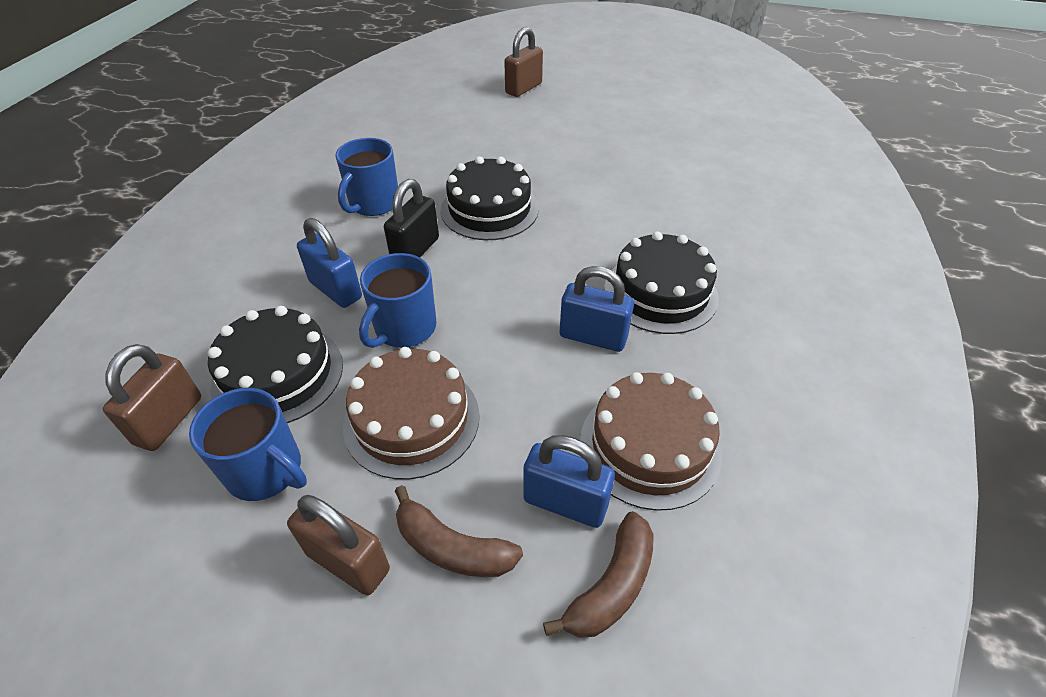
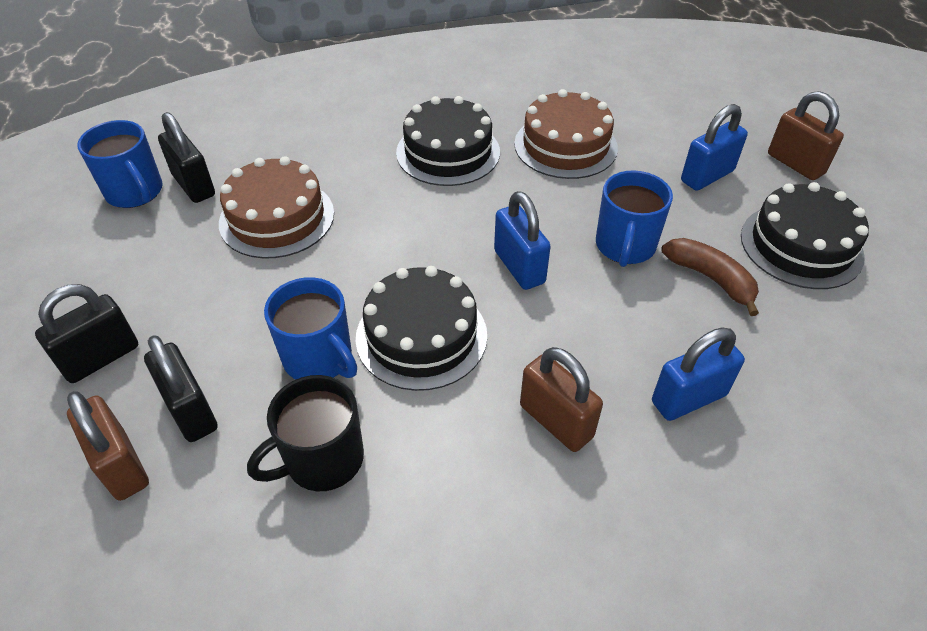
black mug: 0 -> 1
black padlock: 1 -> 3
brown banana: 2 -> 1

